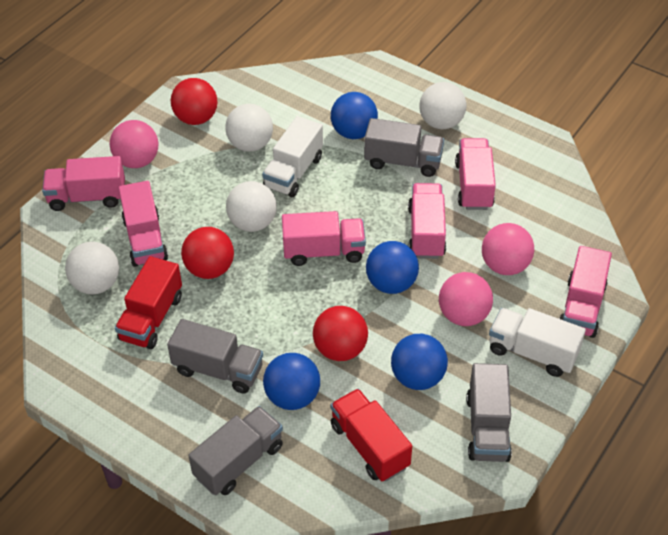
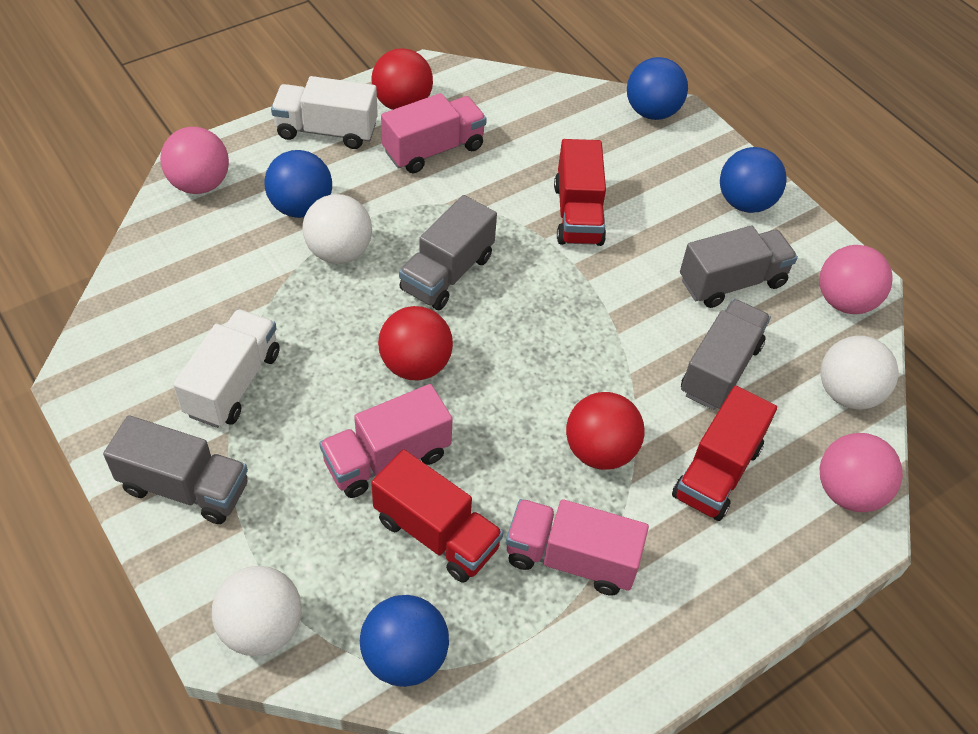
pink truck: 6 -> 3
red truck: 2 -> 3
white ball: 4 -> 3

